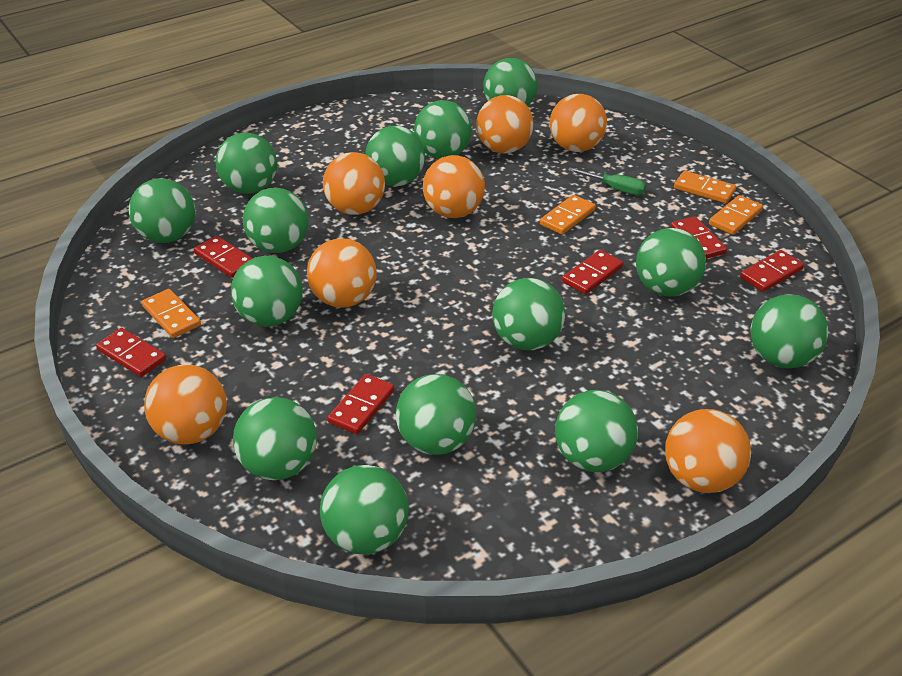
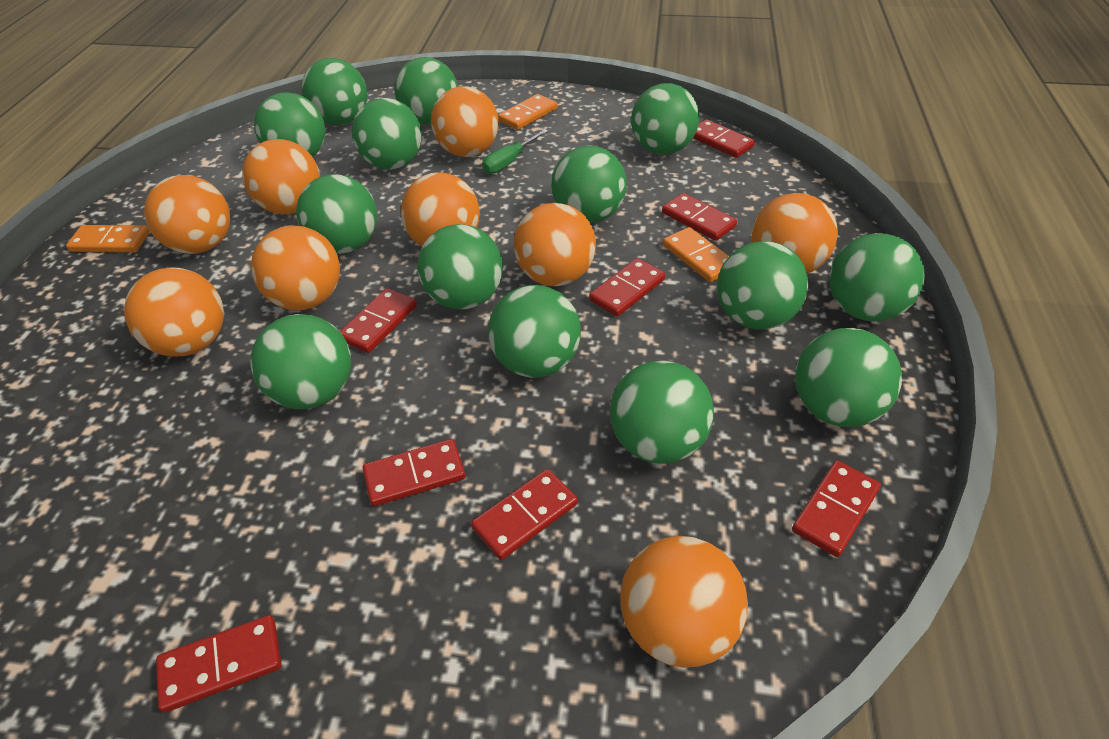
orange ball: 7 -> 9
orange domino: 4 -> 3
red domino: 6 -> 8

